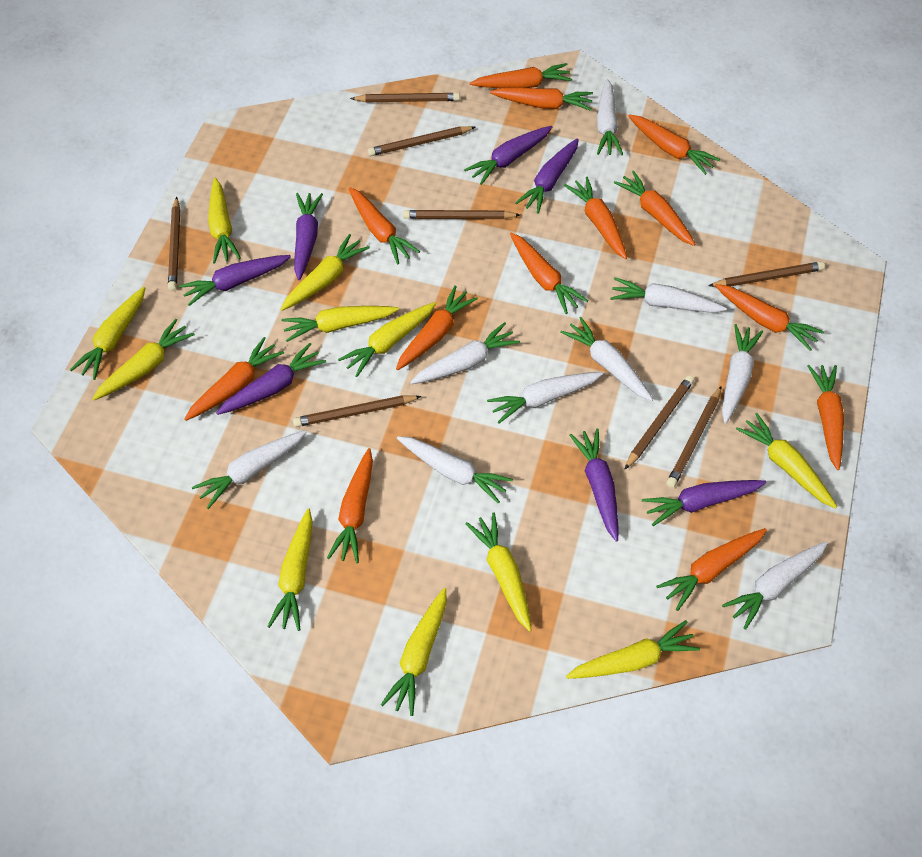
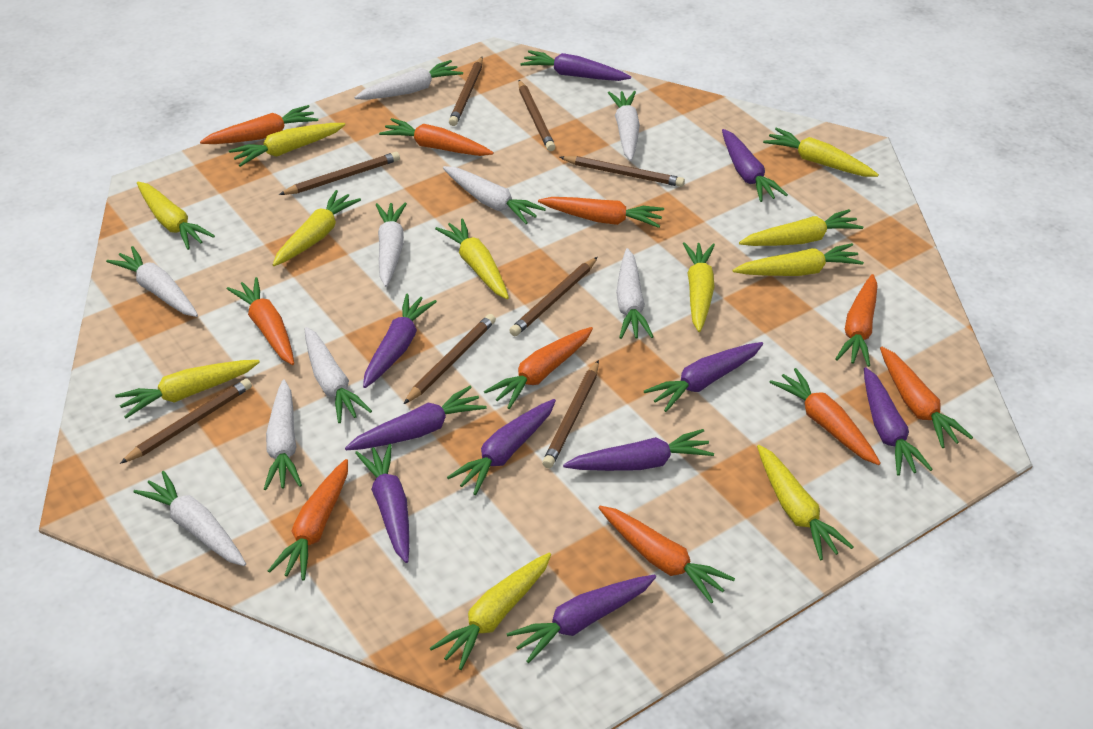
orange carrot: 13 -> 10
purple carrot: 7 -> 10

